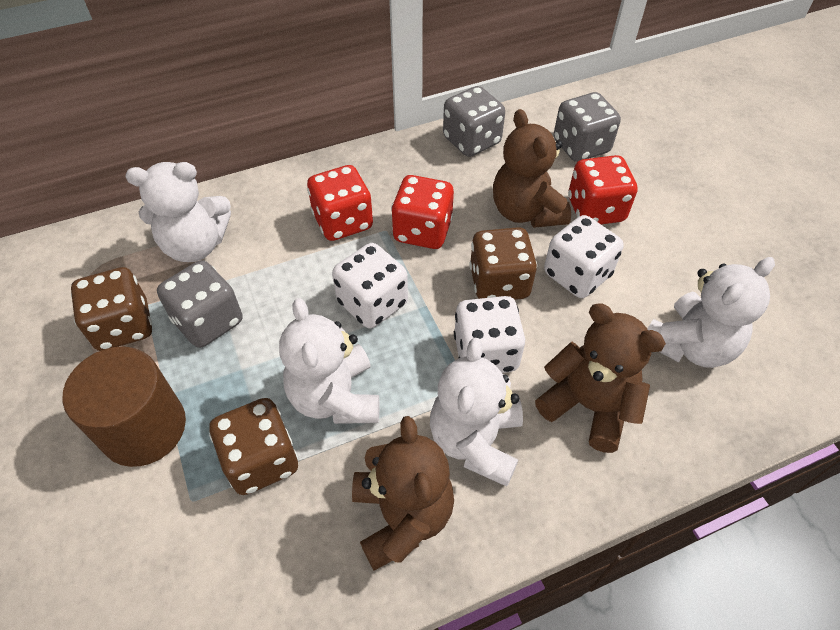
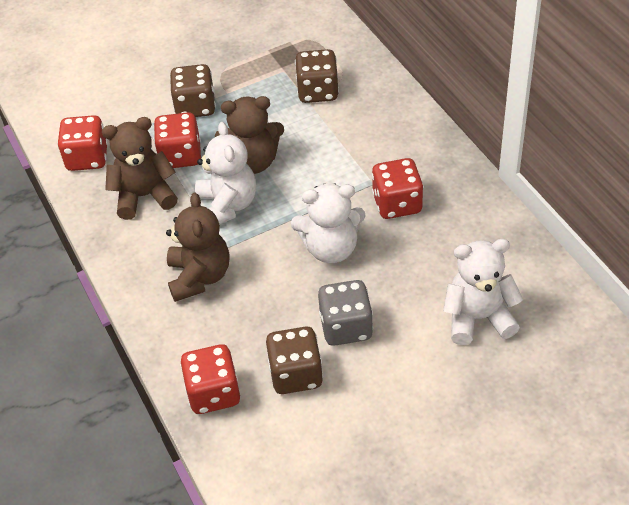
brown cylinder: 1 -> 0
grey dice: 3 -> 1
red dice: 3 -> 4
white dice: 3 -> 0
white teddy bear: 4 -> 3

